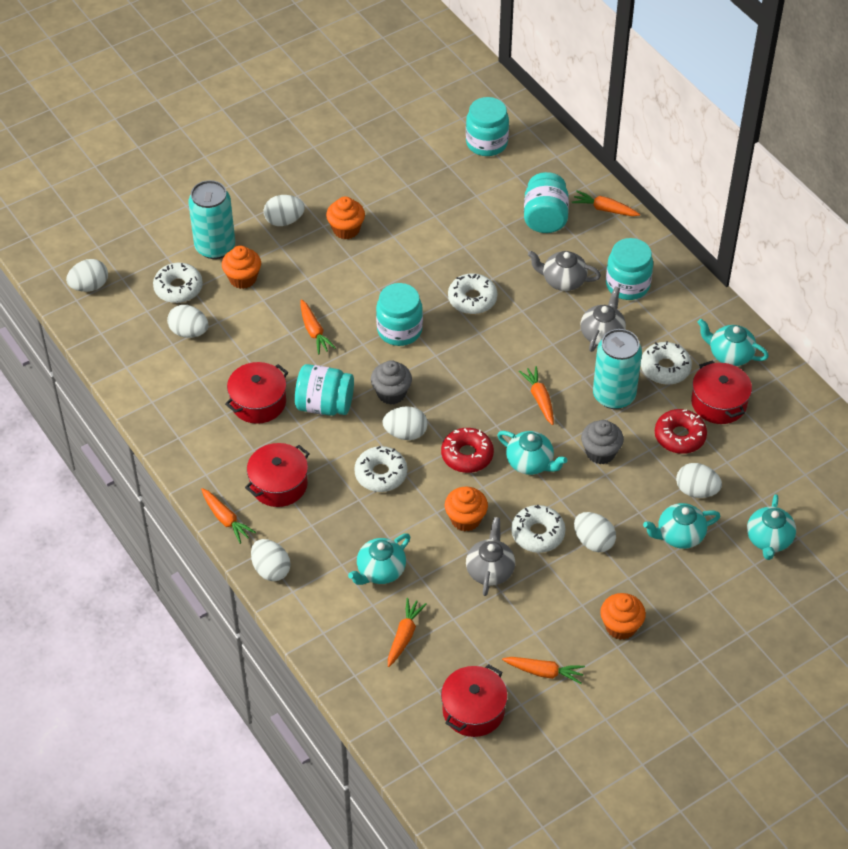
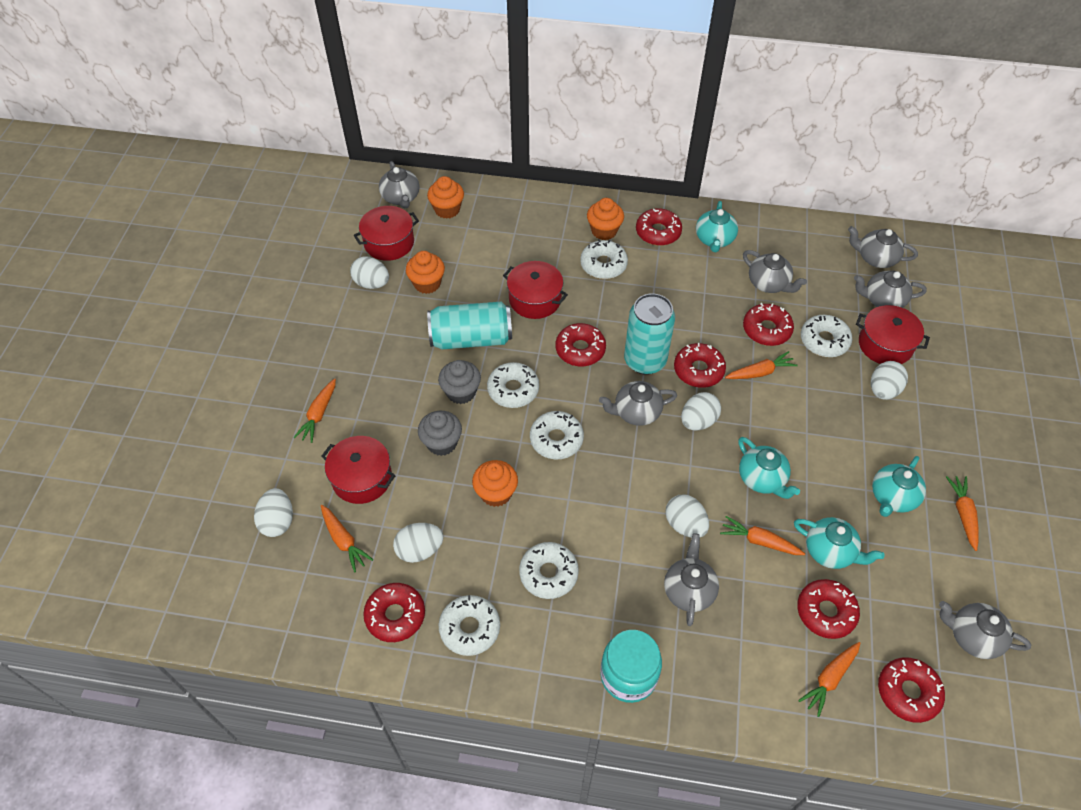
grey teapot: 3 -> 7
red donut: 2 -> 7
turquoise jar: 5 -> 1
turquoise teapot: 5 -> 4
white donut: 5 -> 6
white egg: 7 -> 6

